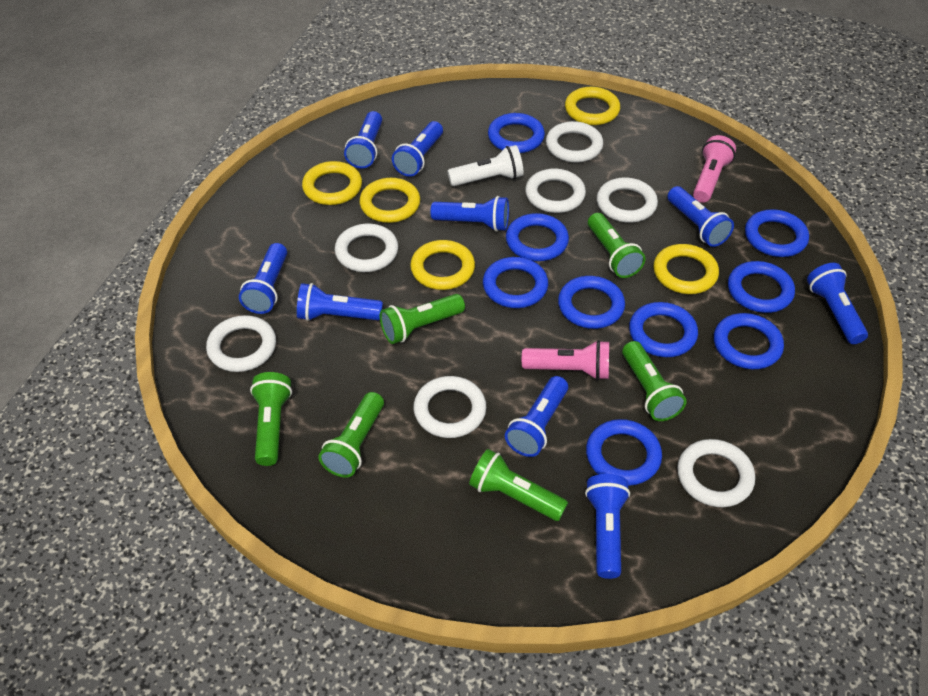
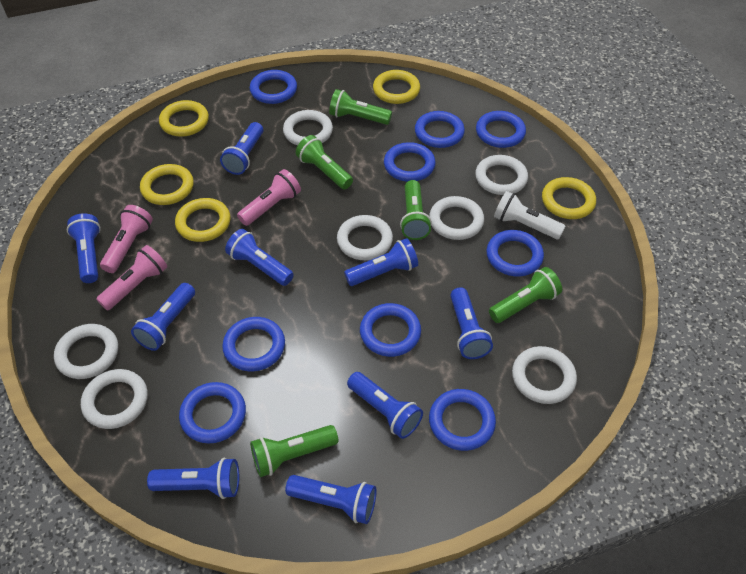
green flashlight: 6 -> 5
pink flashlight: 2 -> 3

